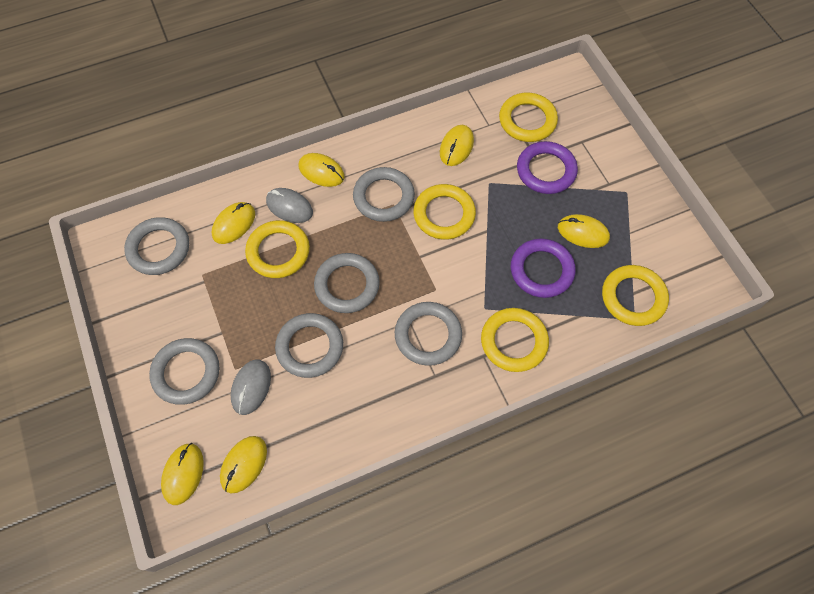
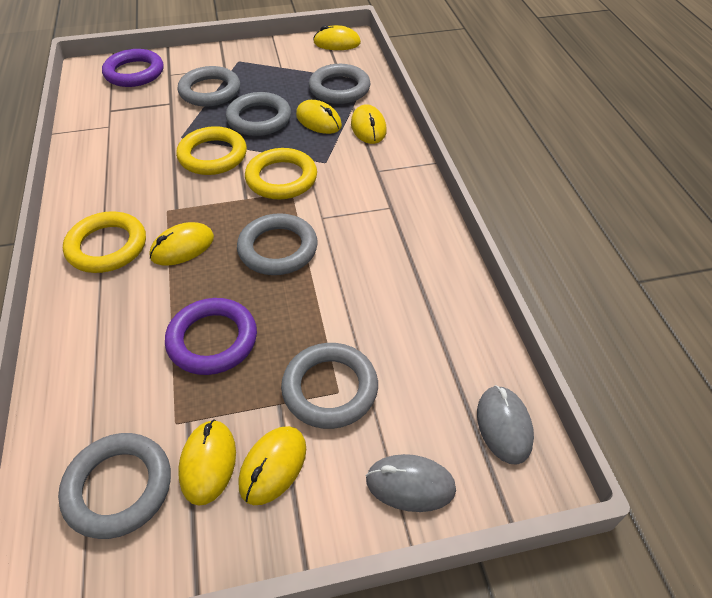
yellow ring: 5 -> 3

